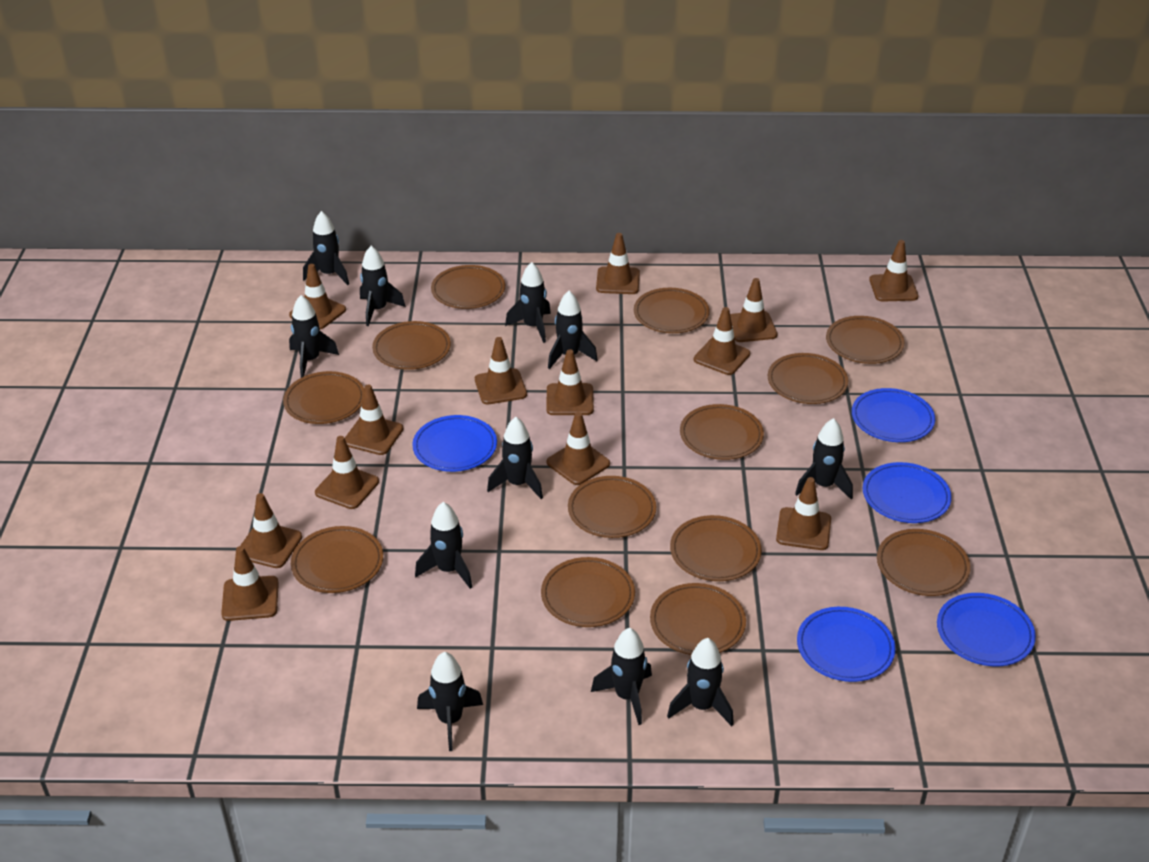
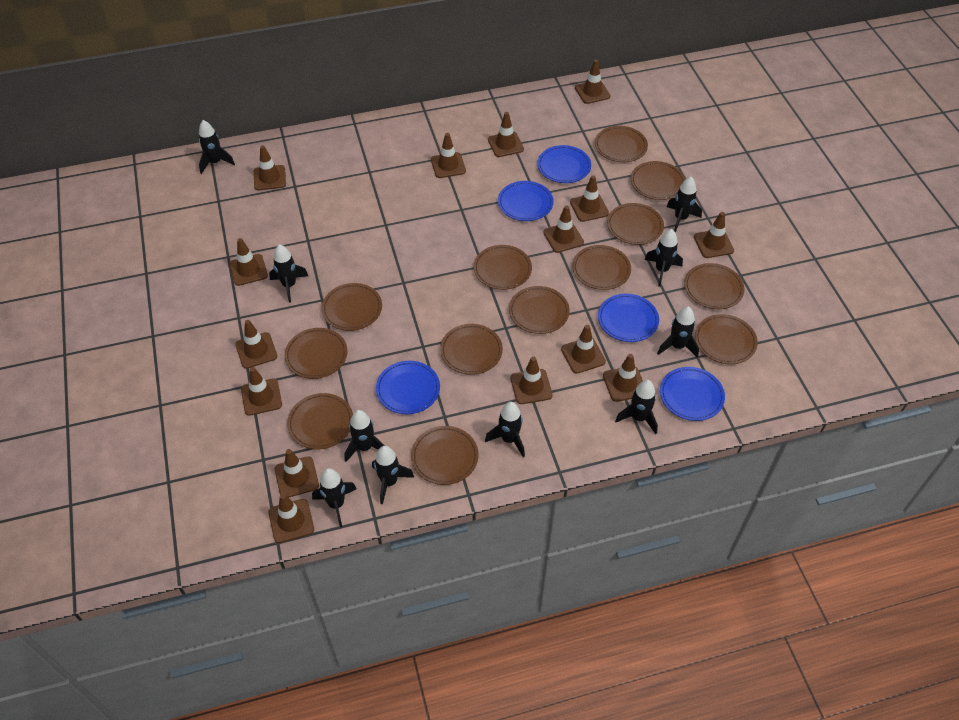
black rocket: 11 -> 10
brown traffic cone: 13 -> 15

